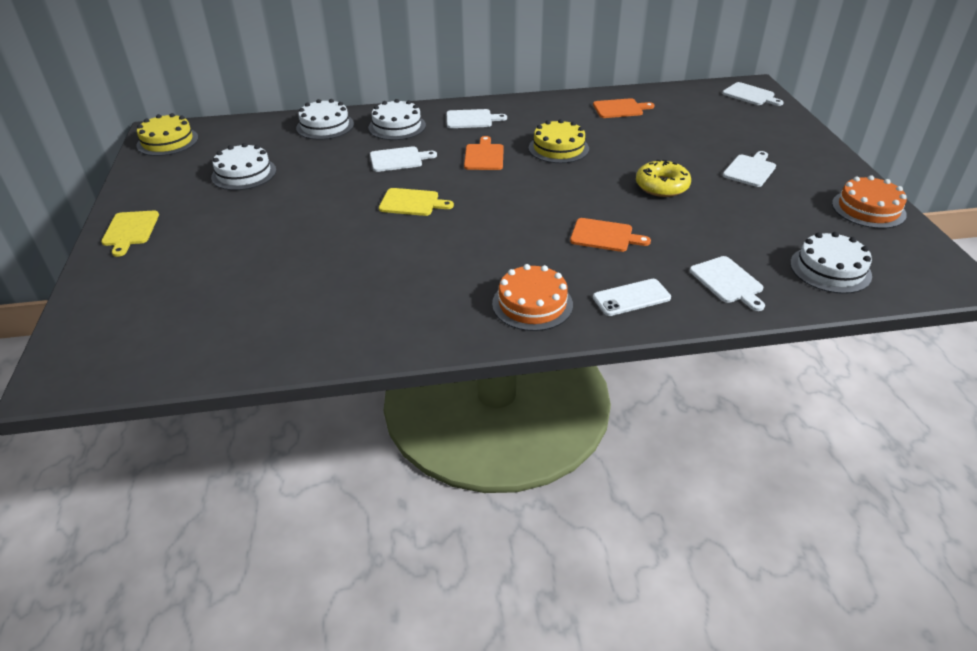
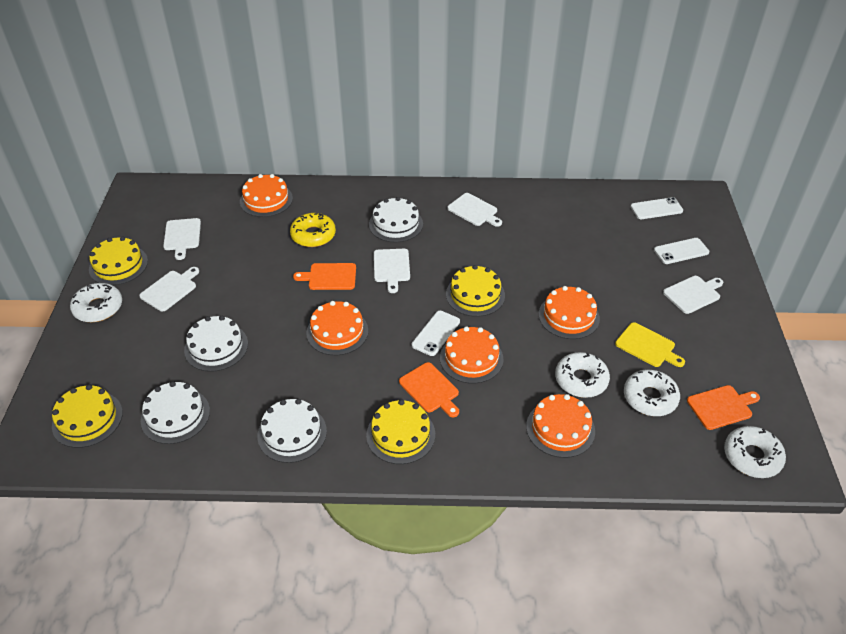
orange cake: 2 -> 5
white donut: 0 -> 4
white phone: 1 -> 3
yellow cake: 2 -> 4
yellow cutting board: 2 -> 1

